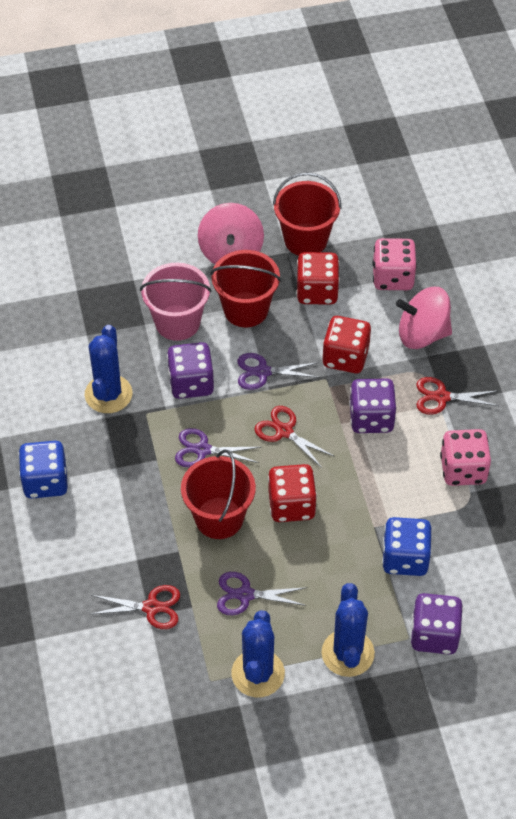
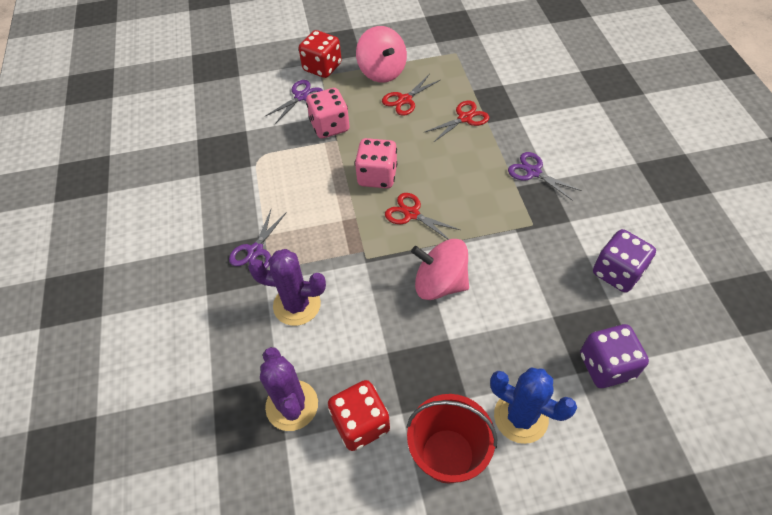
blue cactus: 3 -> 1
blue dice: 2 -> 0
pink bucket: 1 -> 0
purple cactus: 0 -> 2
purple dice: 3 -> 2
red bucket: 3 -> 1
red dice: 3 -> 2

